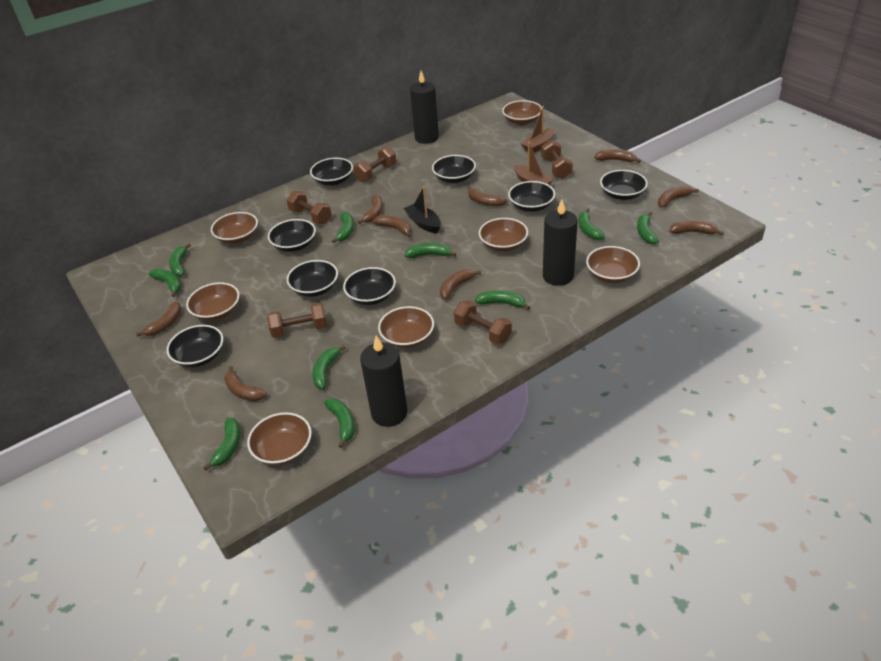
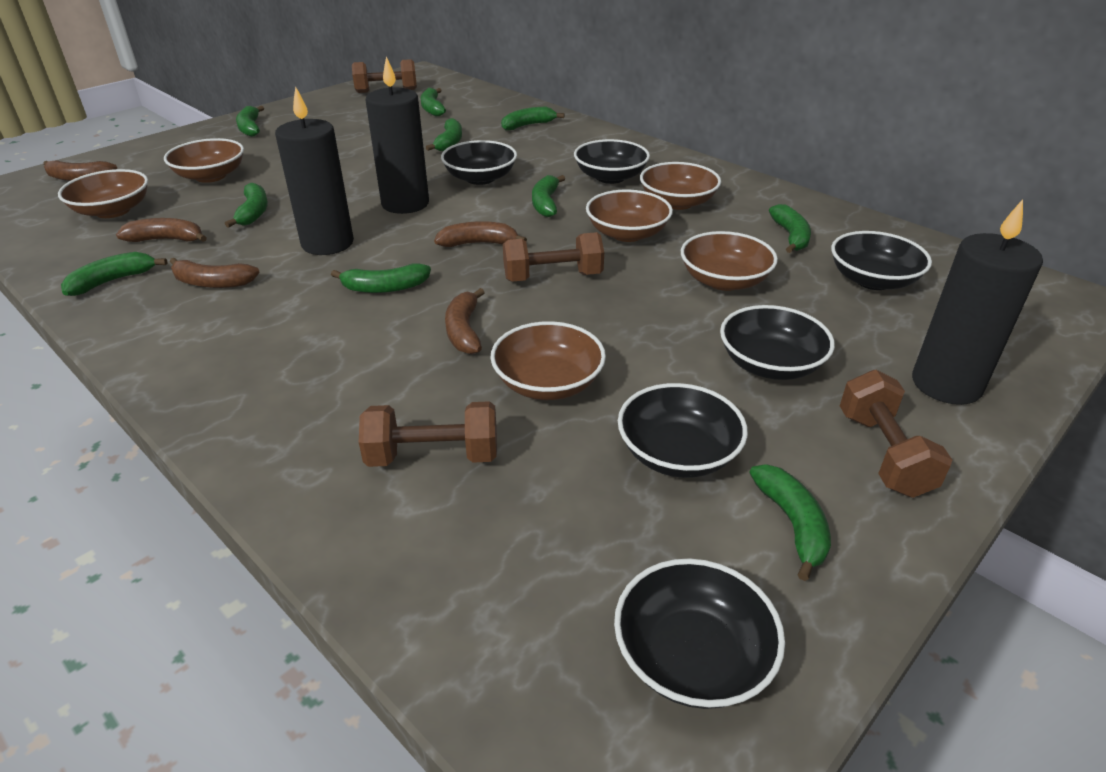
black boat: 1 -> 0
black bowl: 8 -> 6
brown banana: 9 -> 5
brown boat: 2 -> 0
brown bowl: 7 -> 6
brown dumbbell: 5 -> 4

